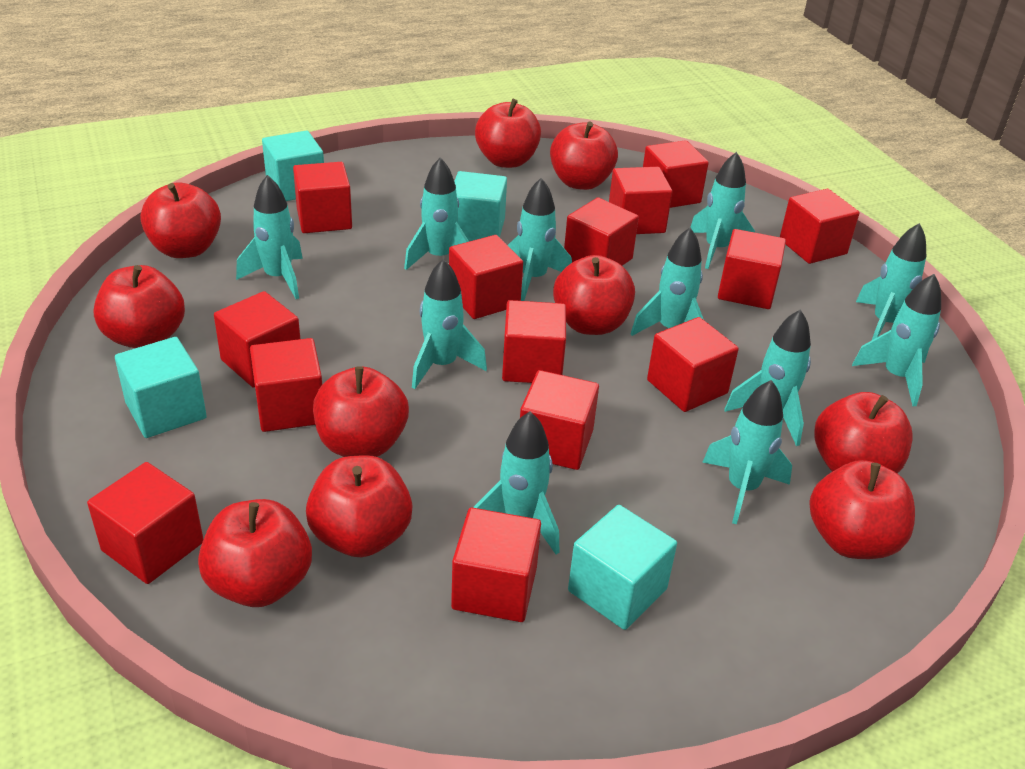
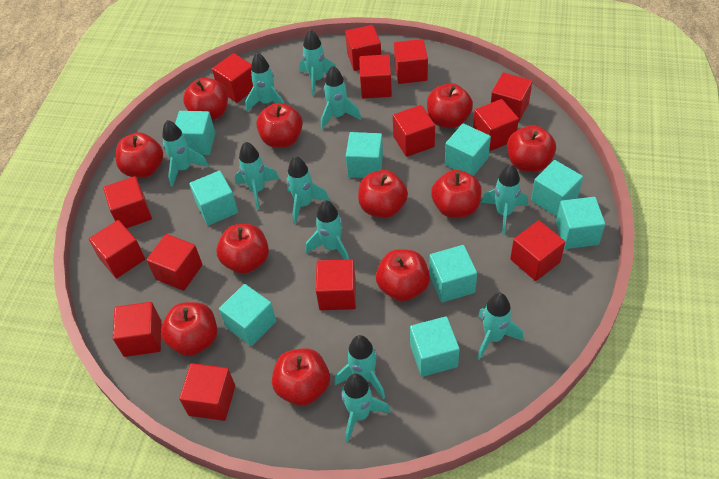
red apple: 10 -> 11
turquoise cube: 4 -> 9

